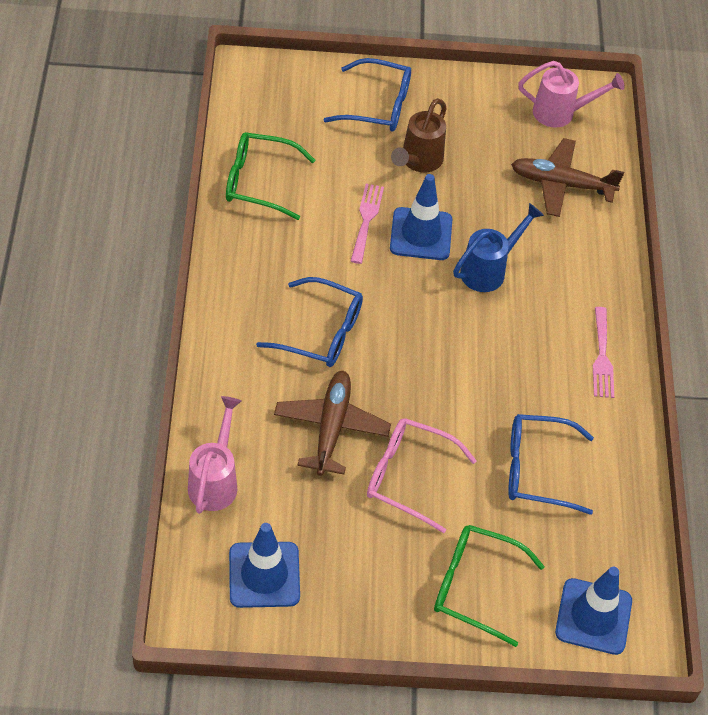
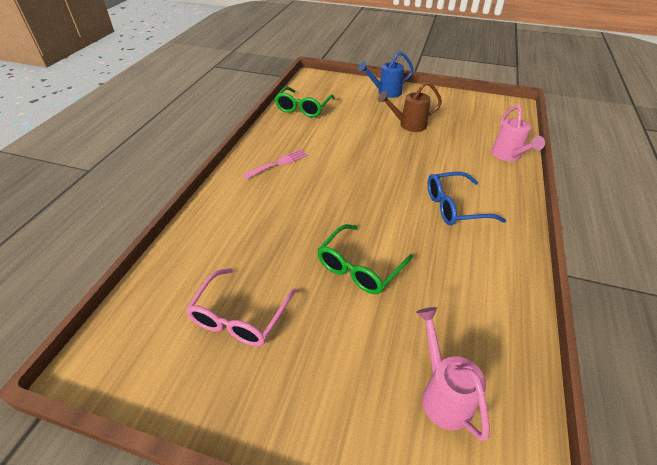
blue glasses: 3 -> 1
blue traffic cone: 3 -> 0
brown plane: 2 -> 0
pink fork: 2 -> 1

